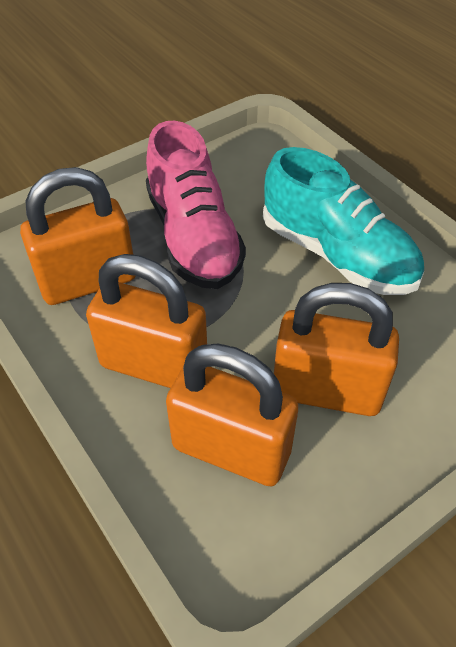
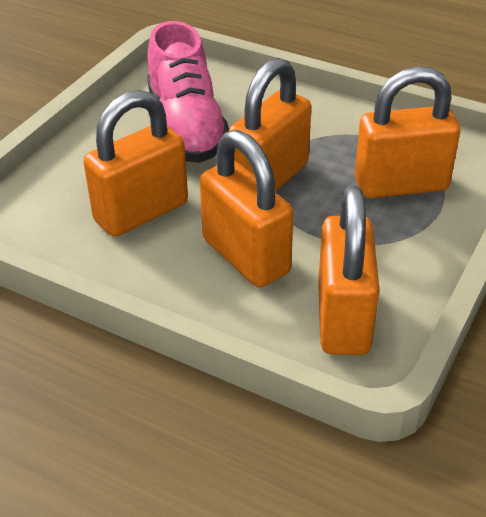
orange padlock: 4 -> 5
turquoise shoe: 1 -> 0

